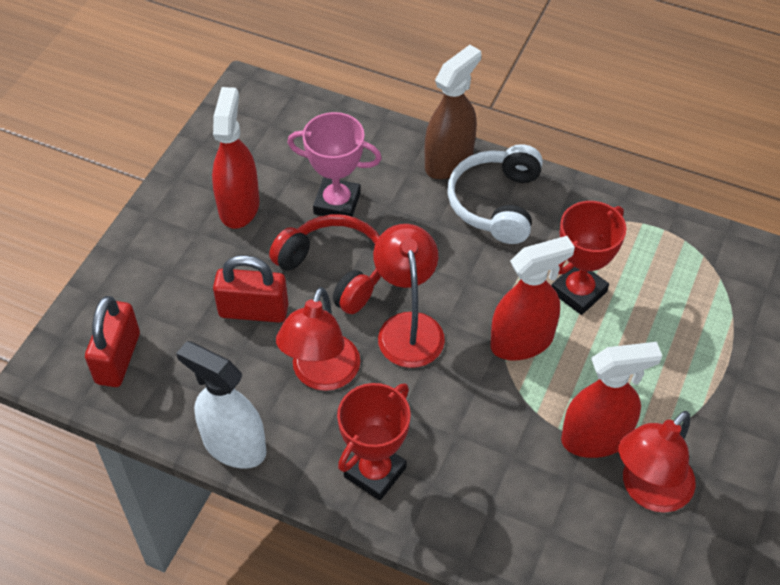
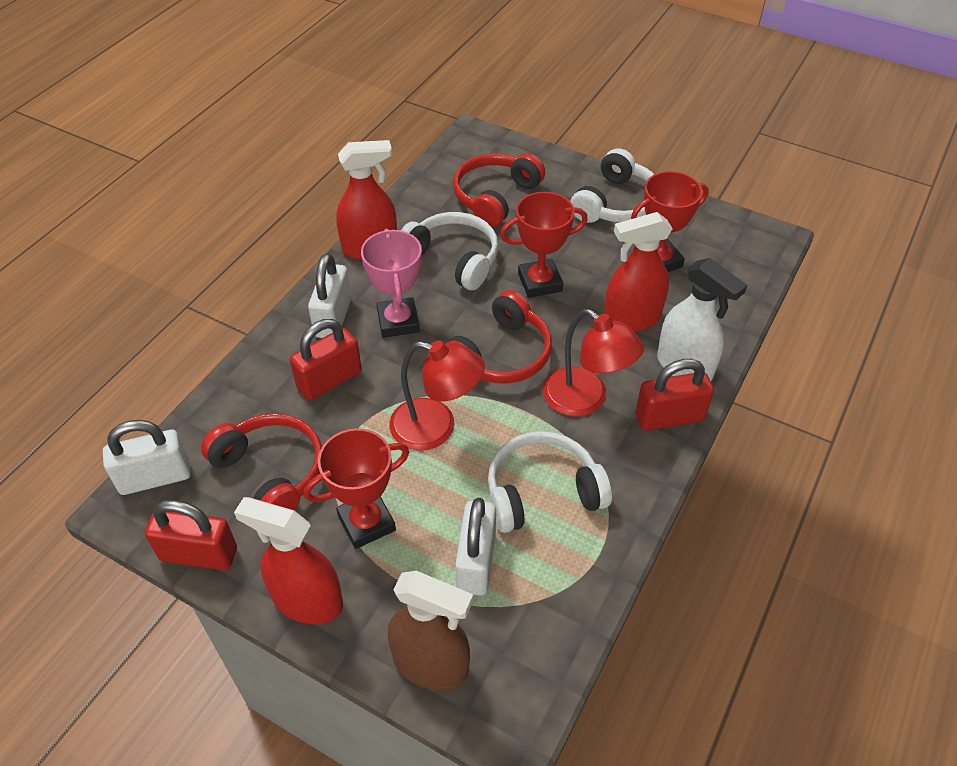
red headphones: 1 -> 3
red lamp: 3 -> 2
red padlock: 2 -> 3
red trophy: 2 -> 3
white headphones: 1 -> 3
white padlock: 0 -> 3

